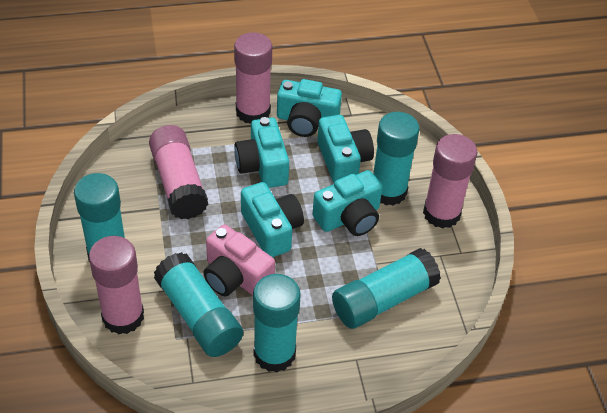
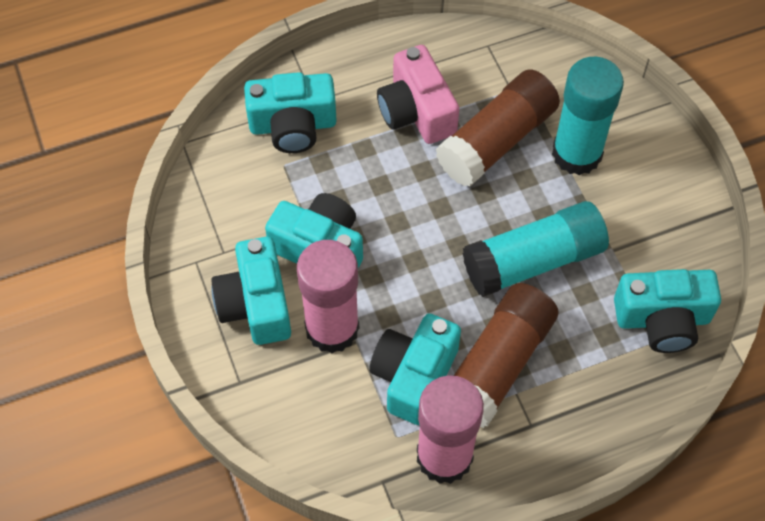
brown glue stick: 0 -> 2
pink glue stick: 4 -> 2
turquoise glue stick: 5 -> 2

